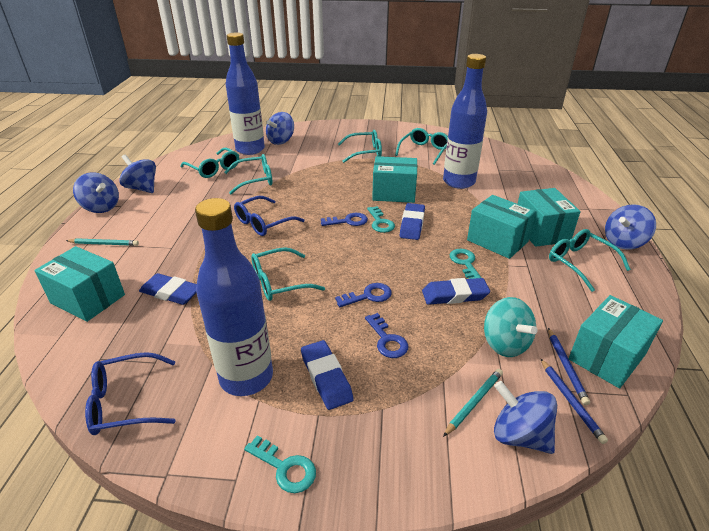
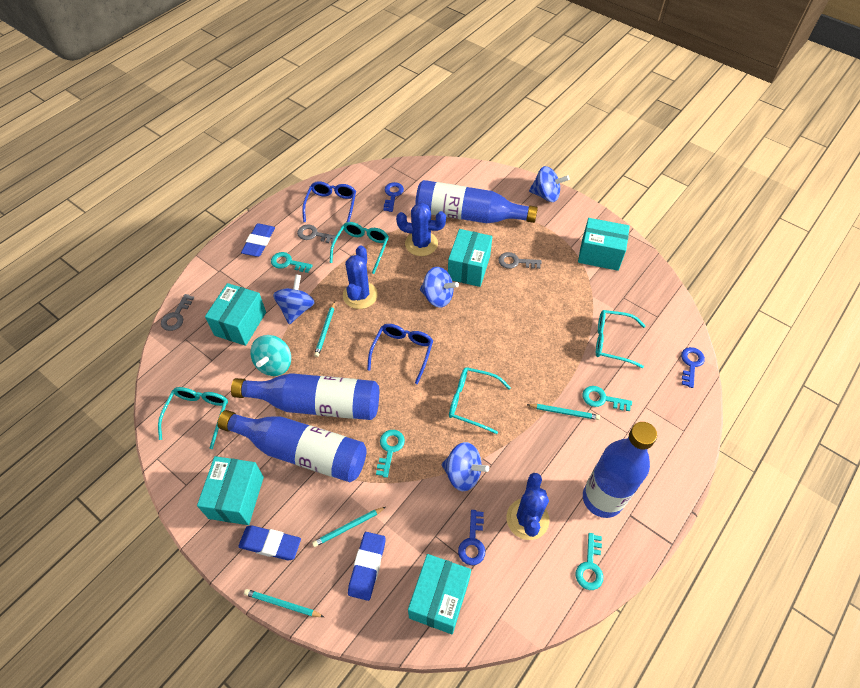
blue bottle: 3 -> 4
blue cactus: 0 -> 3
blue eraser: 4 -> 3
blue pencil: 2 -> 0
blue spinning top: 5 -> 4
grey key: 0 -> 3
turquoise glasses: 6 -> 4
turquoise key: 3 -> 4
turquoise pencil: 2 -> 4

